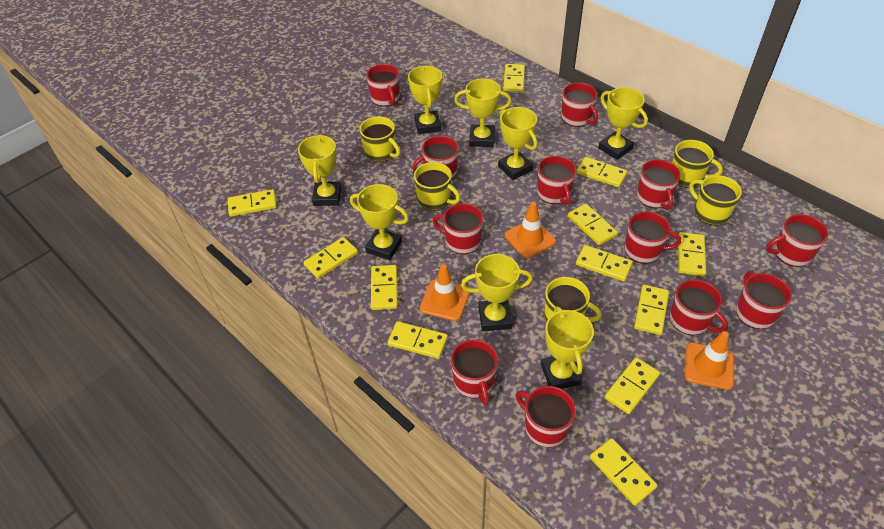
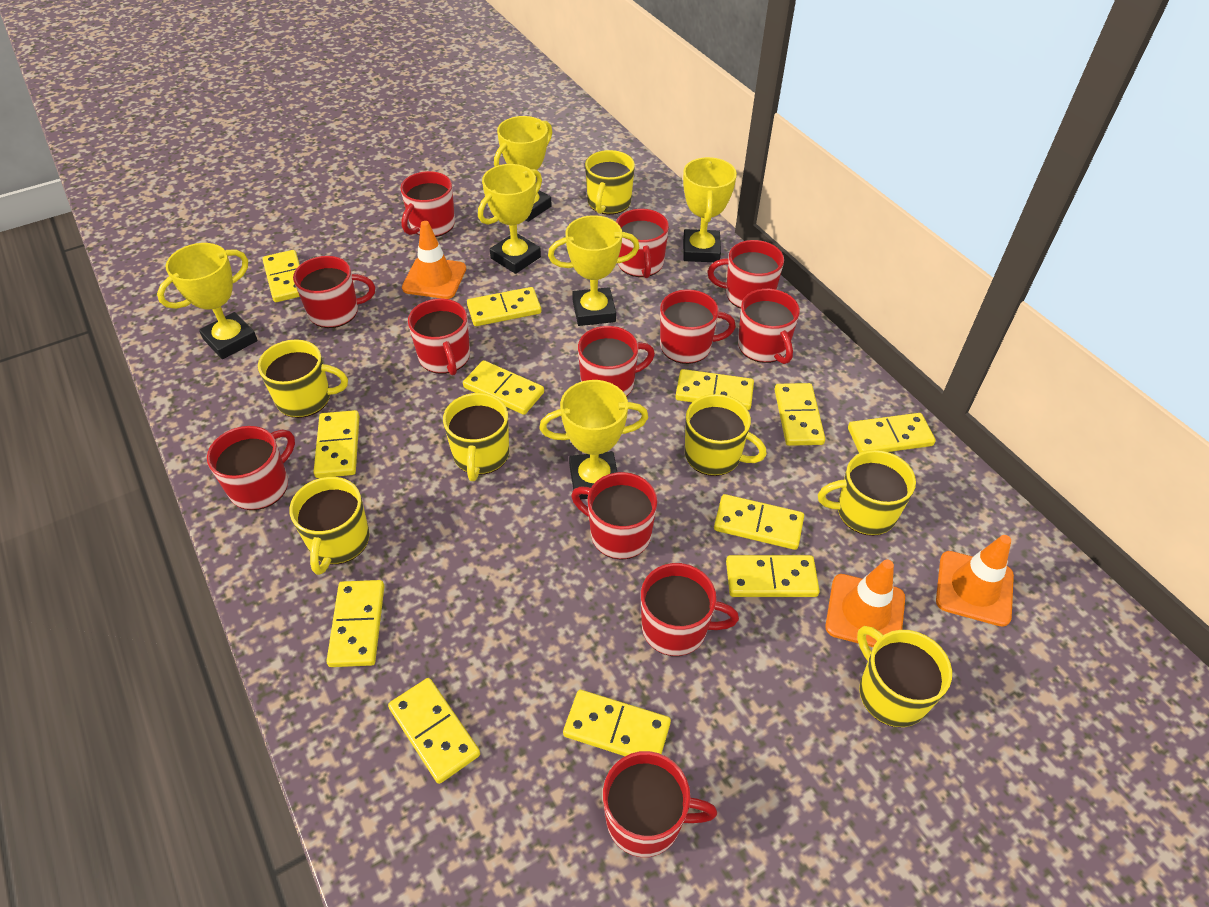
yellow mug: 5 -> 7
yellow trophy: 8 -> 6

